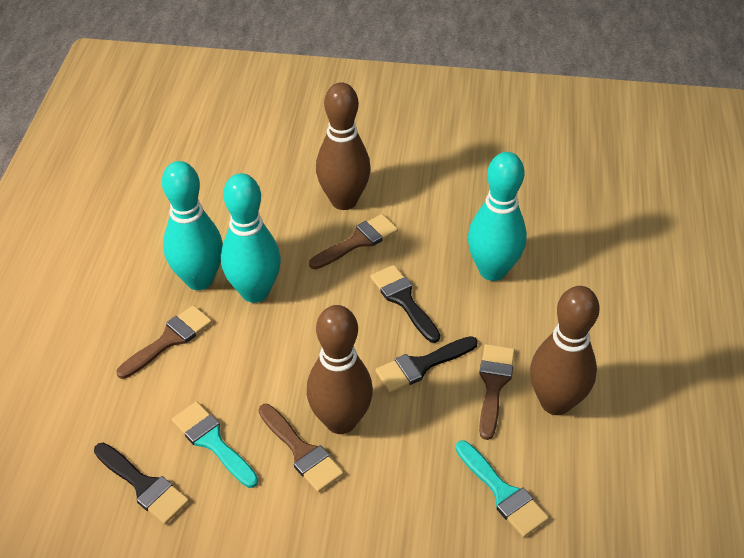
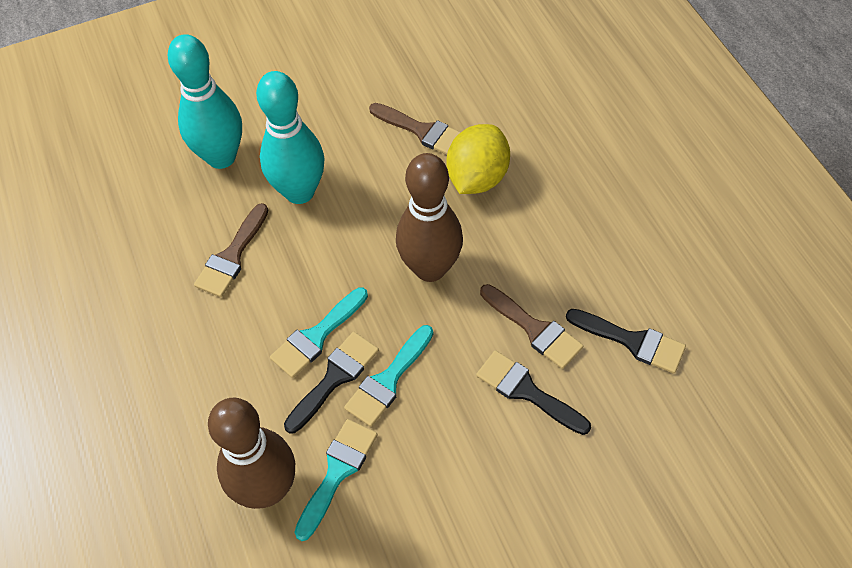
brown bowling pin: 3 -> 2
brown brush: 4 -> 3
turquoise bowling pin: 3 -> 2
turquoise brush: 2 -> 3
yellow lemon: 0 -> 1

